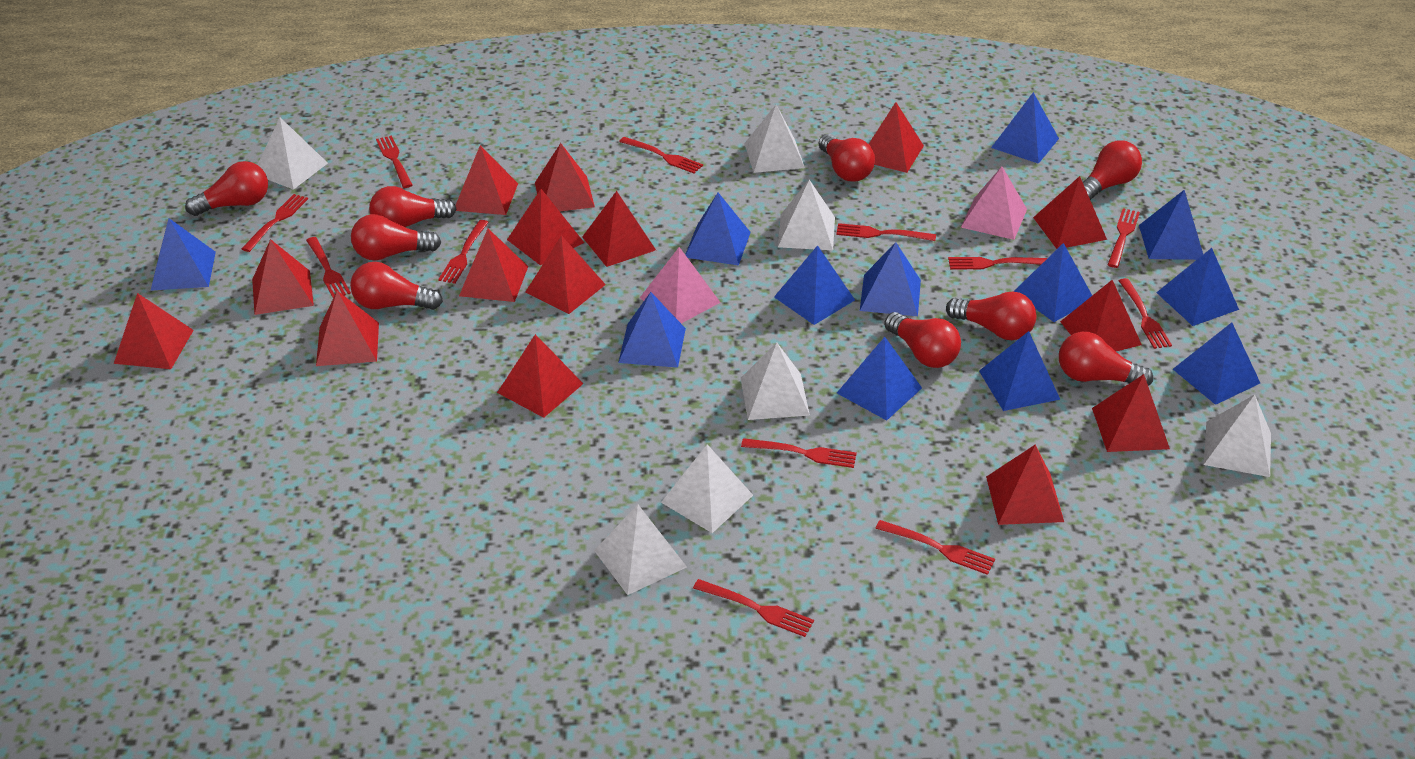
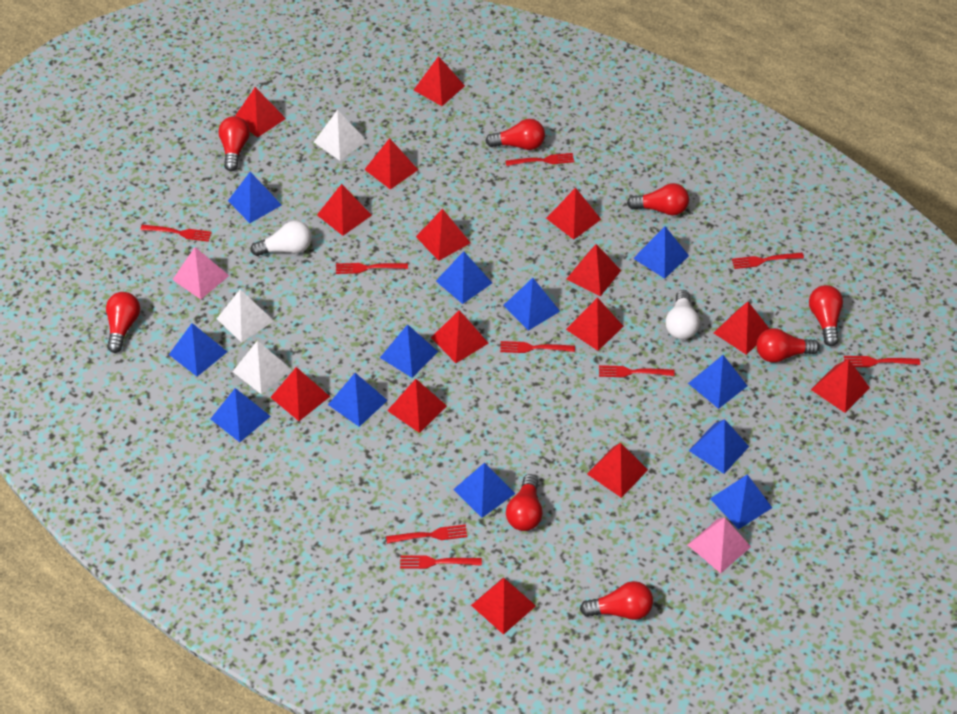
red fork: 12 -> 9
red light bulb: 9 -> 8
white light bulb: 0 -> 2
white pyramid: 7 -> 3

